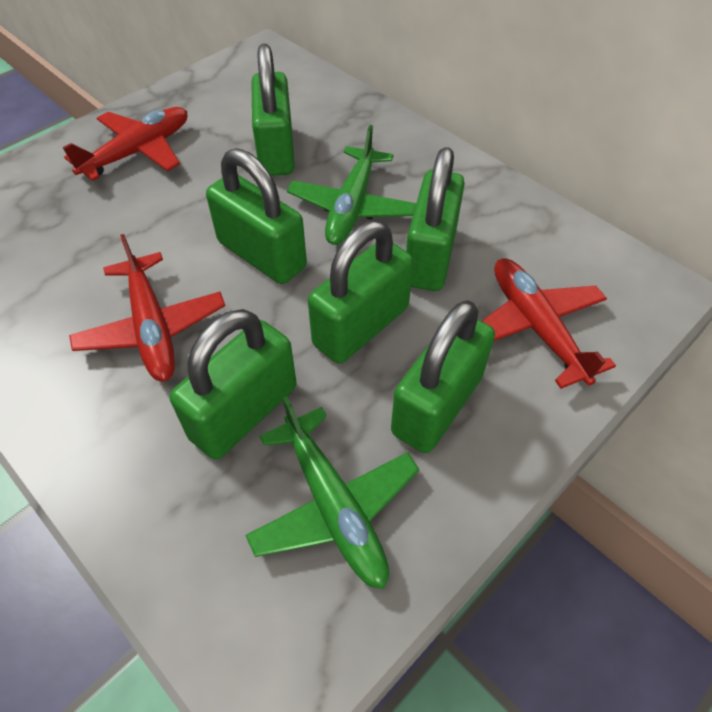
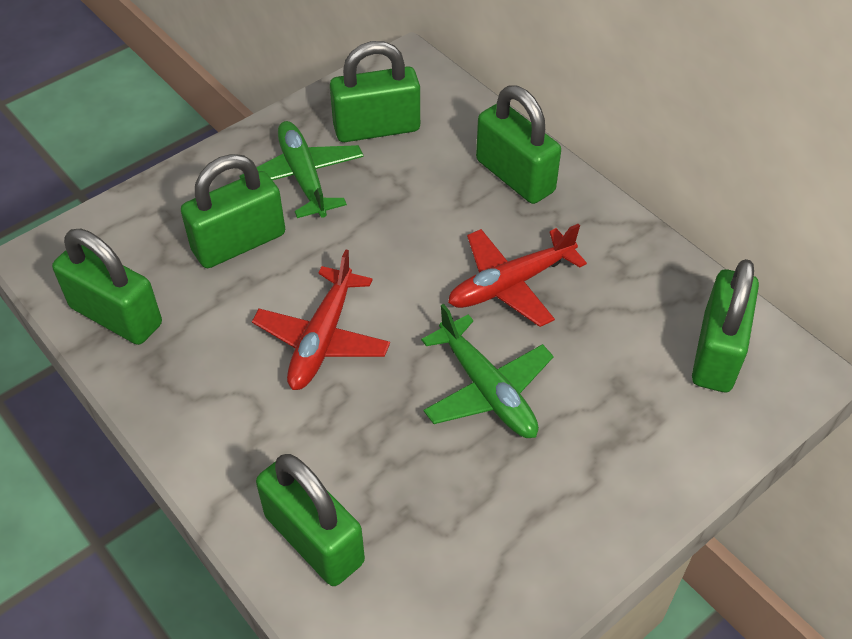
red plane: 3 -> 2

